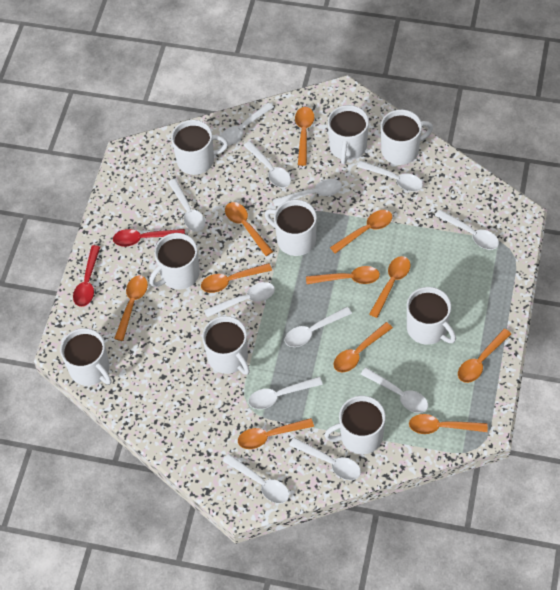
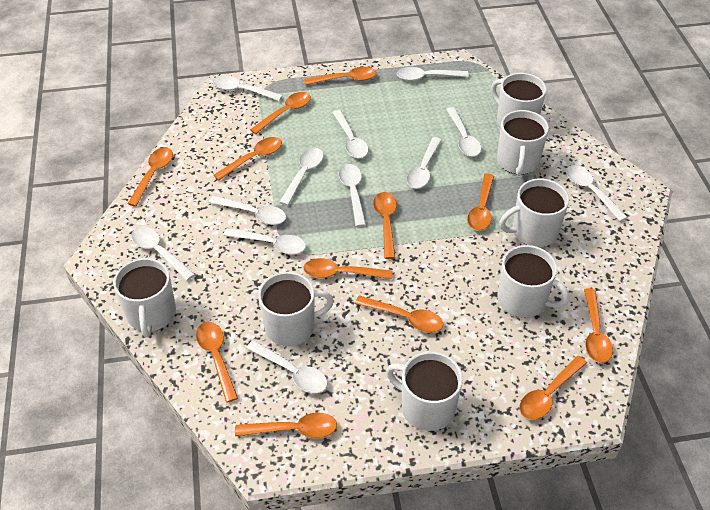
orange spoon: 11 -> 12
red spoon: 2 -> 0
white mug: 9 -> 7

